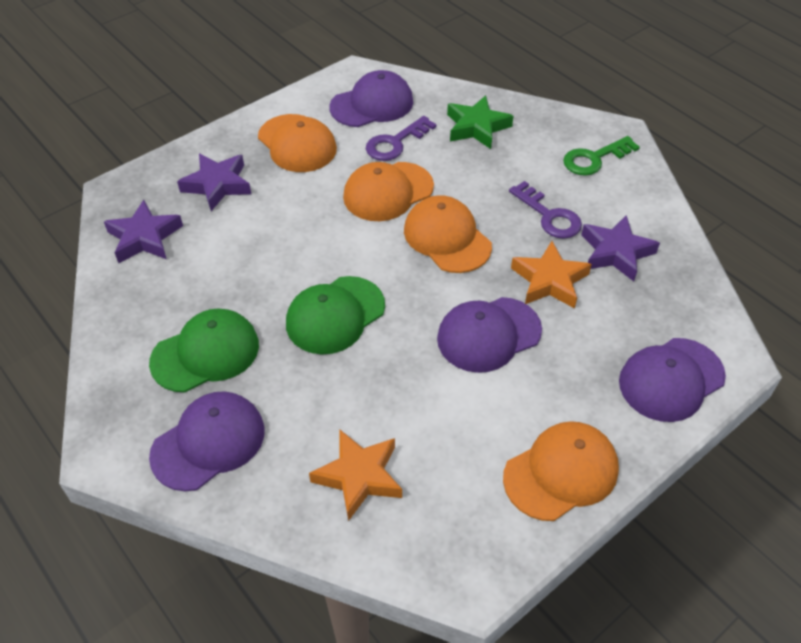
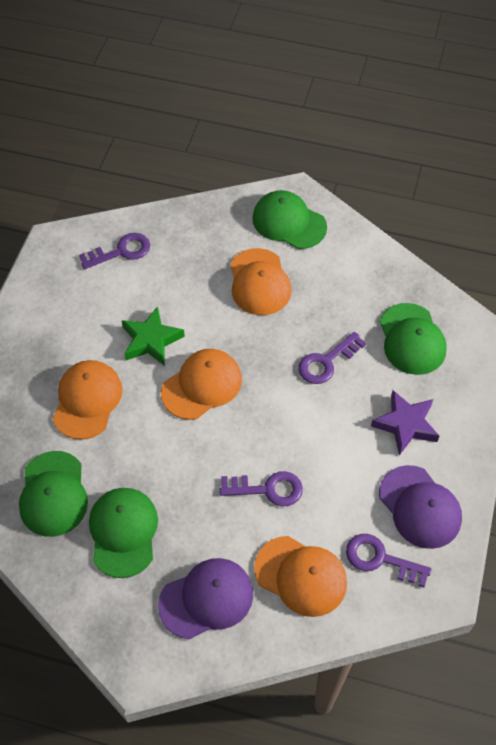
green cap: 2 -> 4
green key: 1 -> 0
orange star: 2 -> 0
purple cap: 4 -> 2
purple key: 2 -> 4
purple star: 3 -> 1

